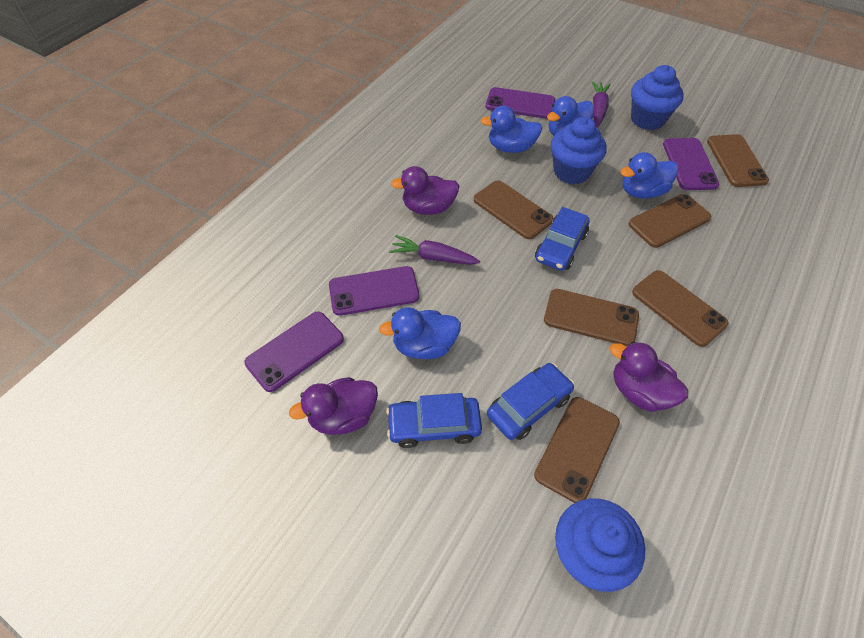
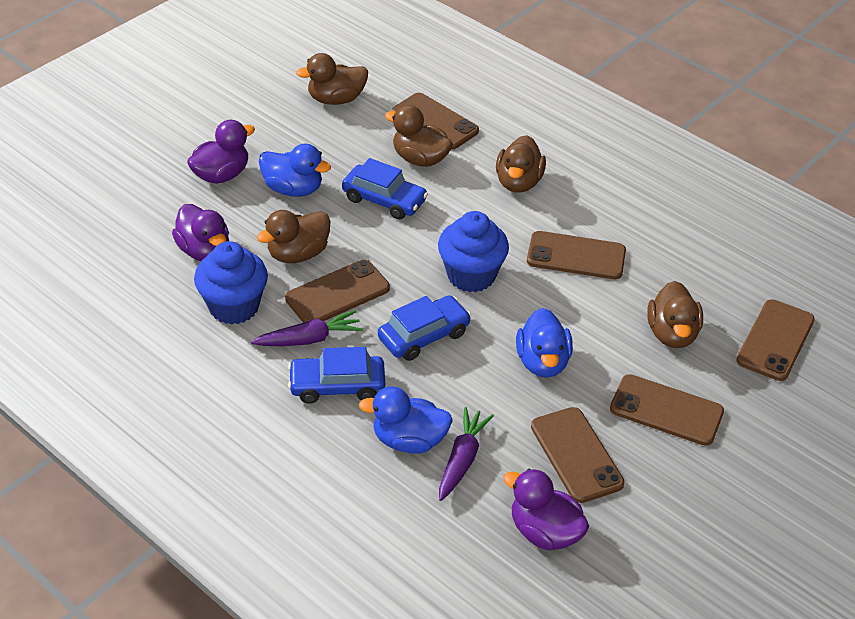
blue cupcake: 3 -> 2
blue duck: 4 -> 3
brown duck: 0 -> 5
purple phone: 4 -> 0

